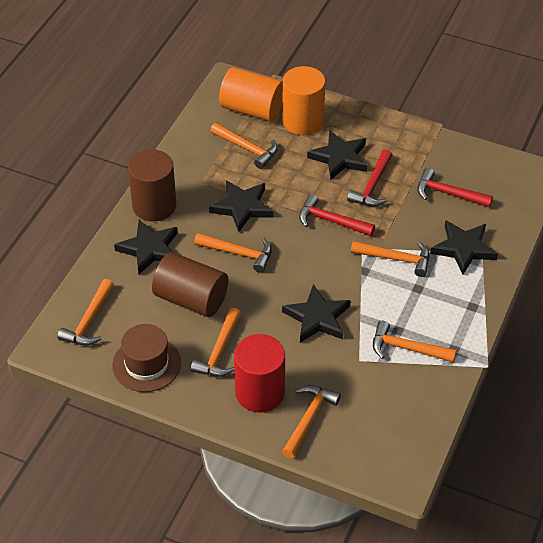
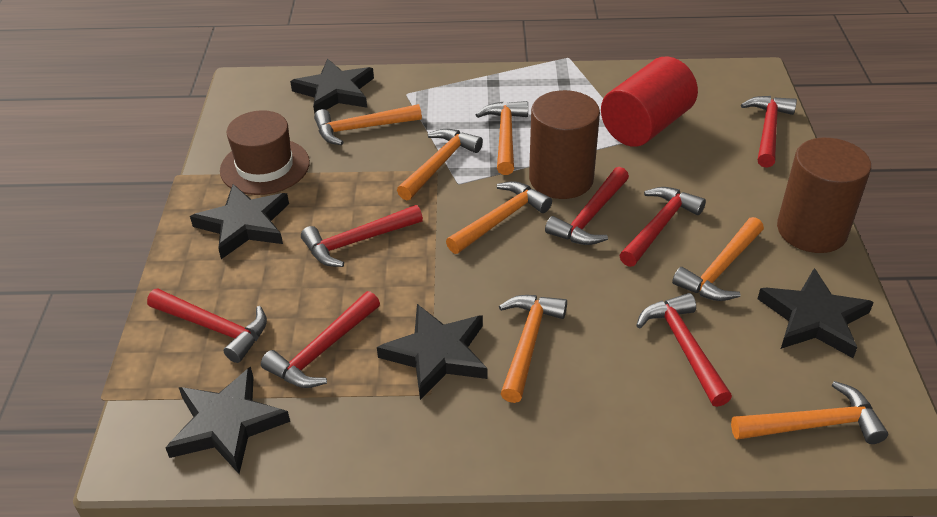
orange cylinder: 2 -> 0
red hammer: 3 -> 7

